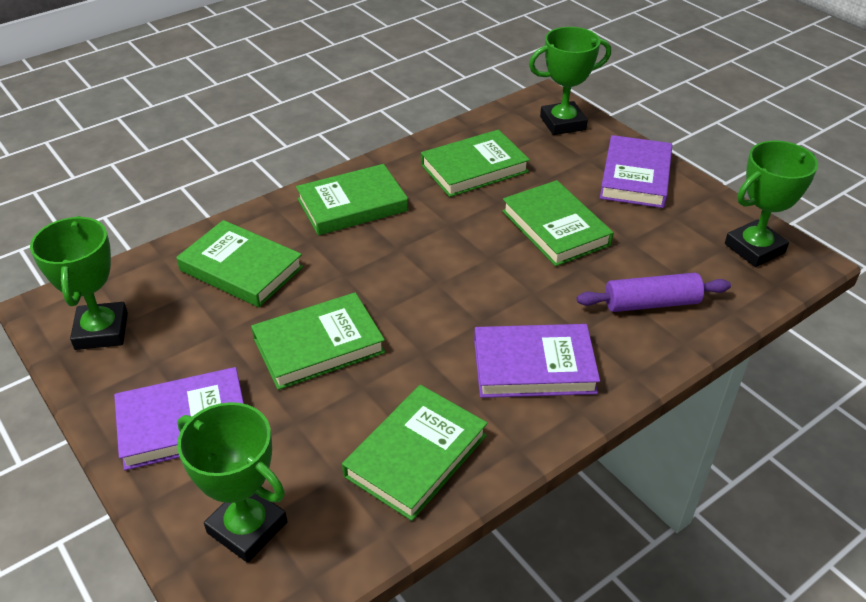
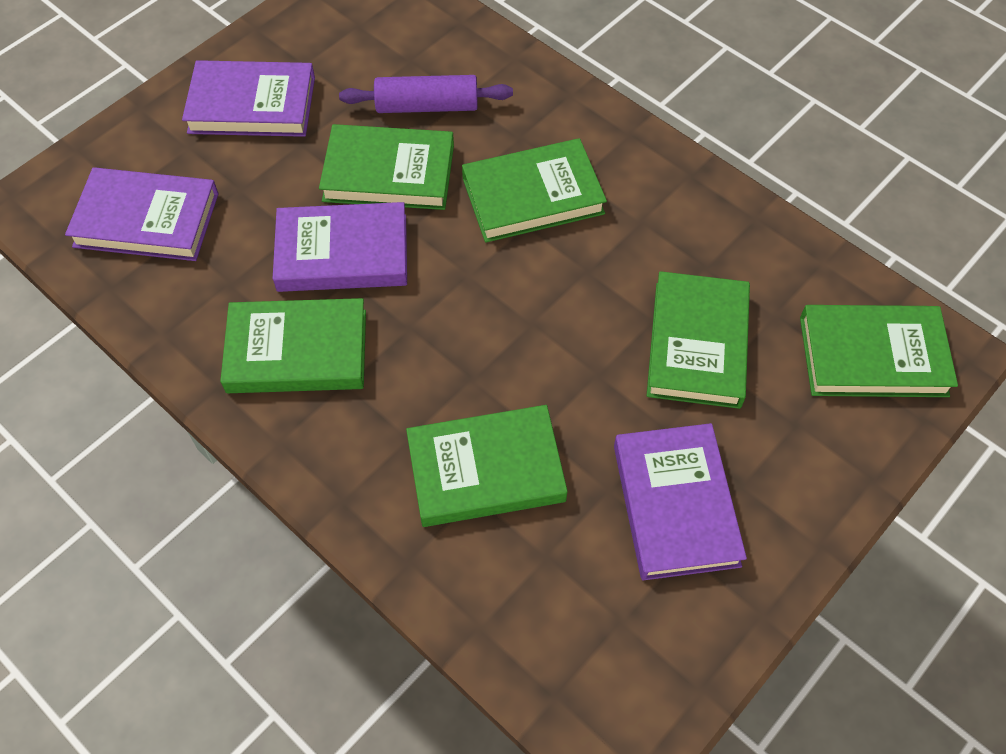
green trophy: 4 -> 0
purple book: 3 -> 4

